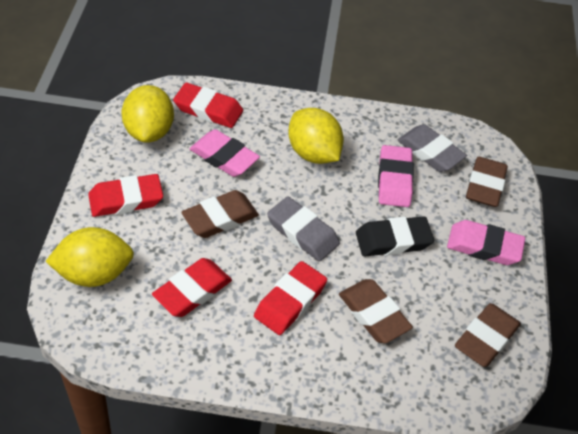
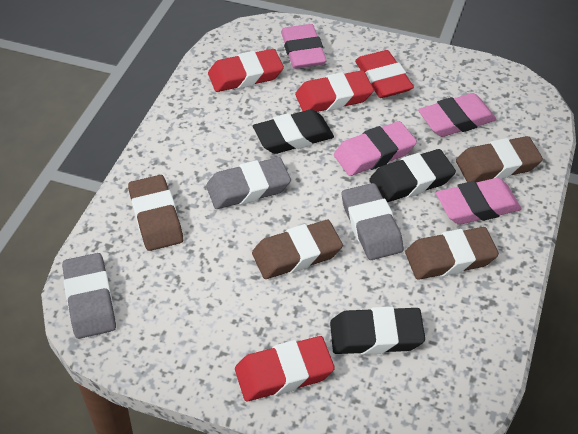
black eraser: 1 -> 3
grey eraser: 2 -> 3
pink eraser: 3 -> 4
yellow lemon: 3 -> 0

